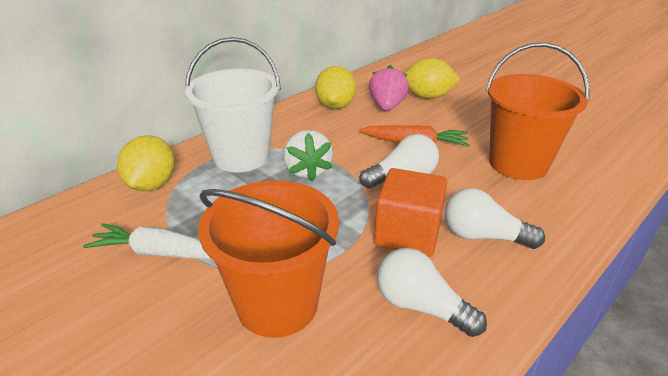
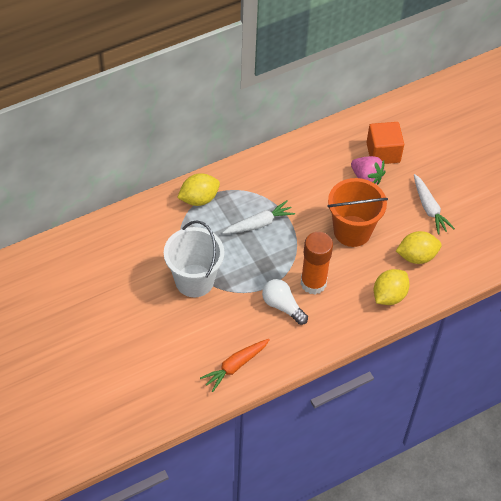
orange bucket: 2 -> 1
orange glue stick: 0 -> 1
white carrot: 1 -> 2
white light bulb: 3 -> 1
white strawberry: 1 -> 0

